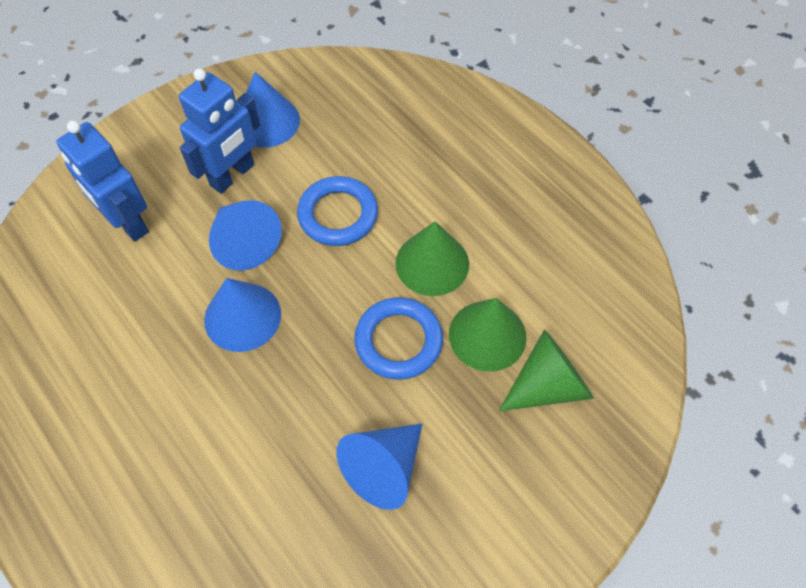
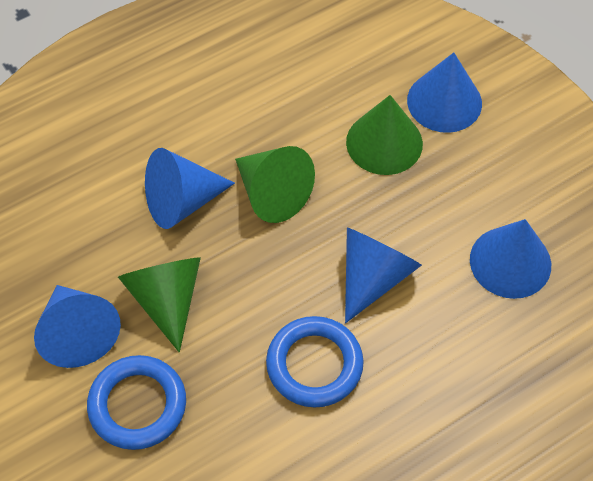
blue cone: 4 -> 5
blue robot: 2 -> 0

